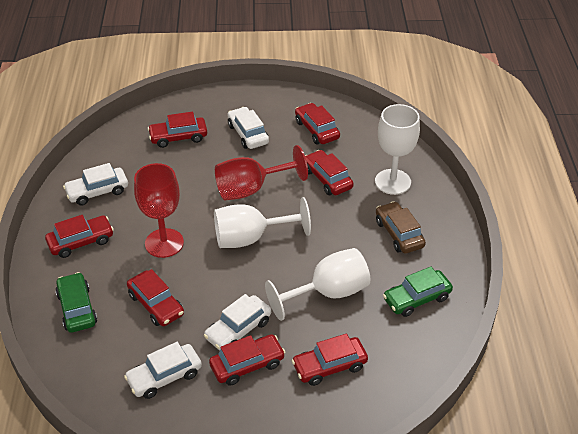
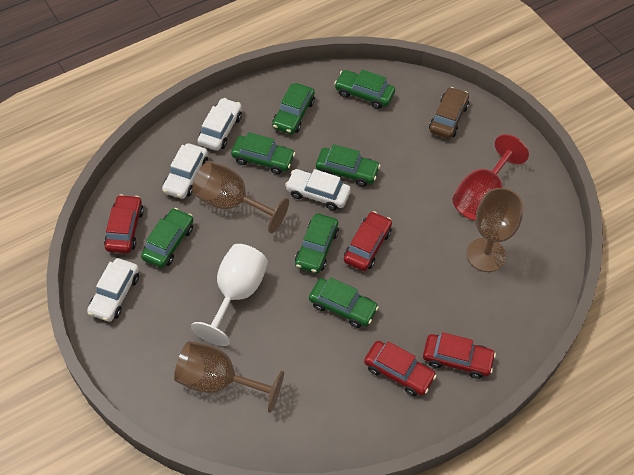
brown goblet: 0 -> 3
green car: 2 -> 7
red car: 7 -> 4
red goblet: 2 -> 1
white goblet: 3 -> 1

